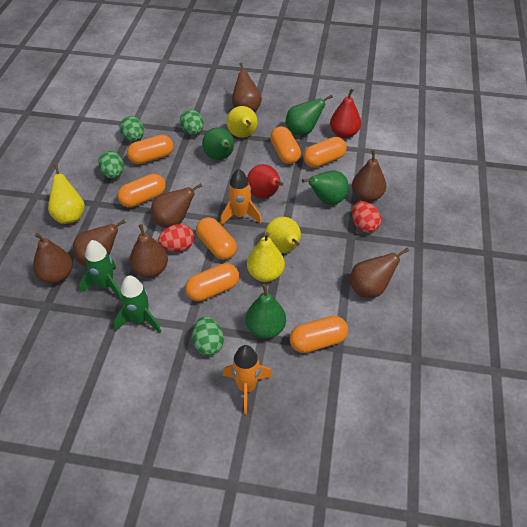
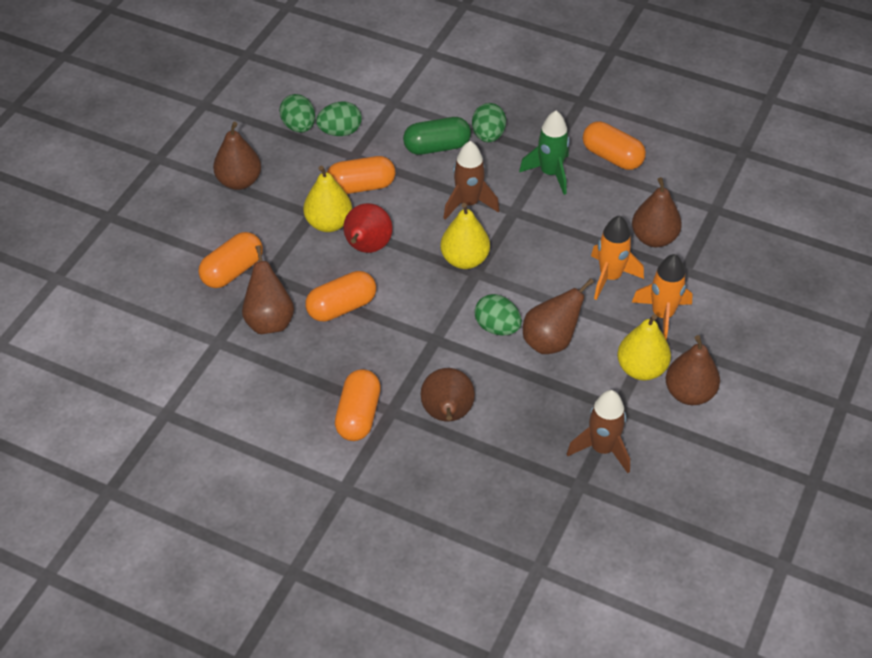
brown pear: 7 -> 6
brown rocket: 0 -> 2
green capsule: 0 -> 1
green pear: 4 -> 0
green rocket: 2 -> 1
orange capsule: 7 -> 5
red egg: 2 -> 0
red pear: 2 -> 1
yellow pear: 4 -> 3

